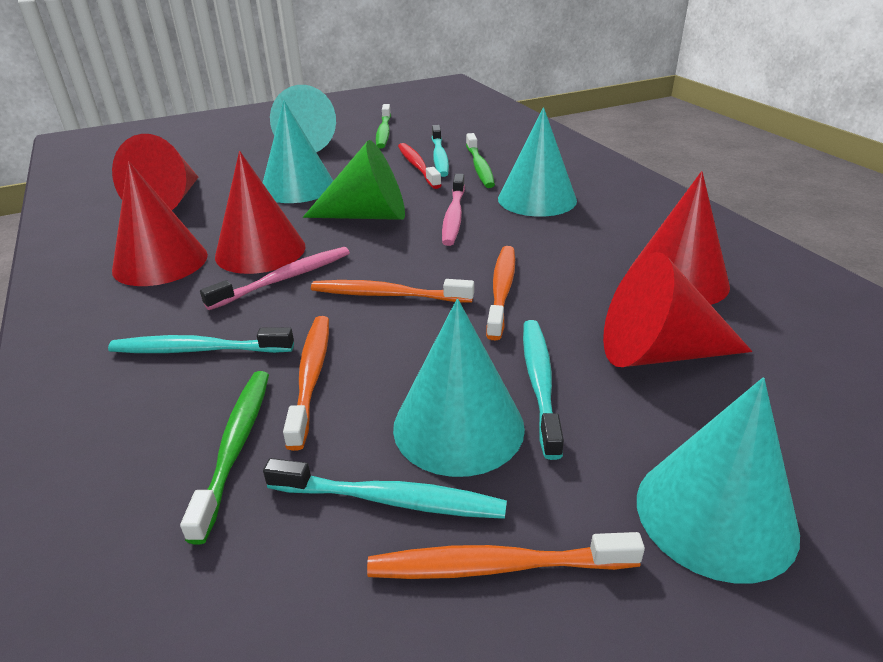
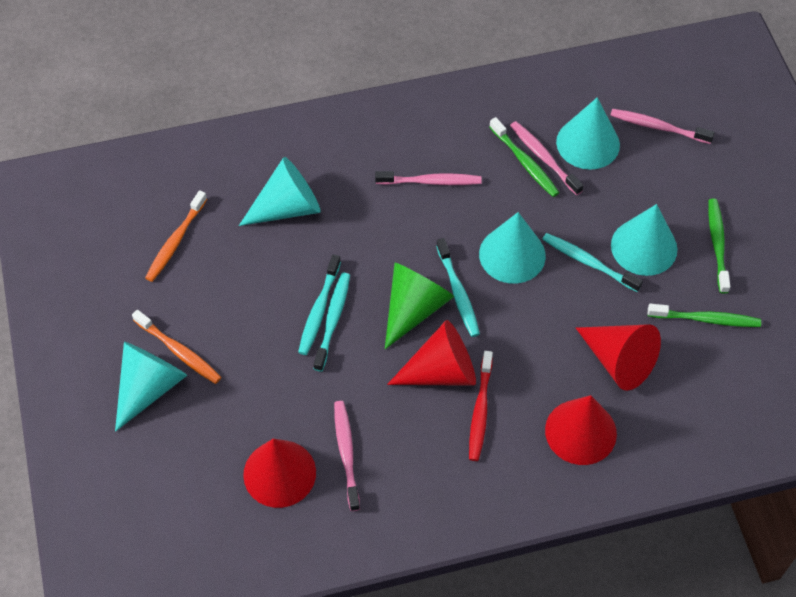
orange toothbrush: 4 -> 2
pink toothbrush: 2 -> 4
red cone: 5 -> 4

